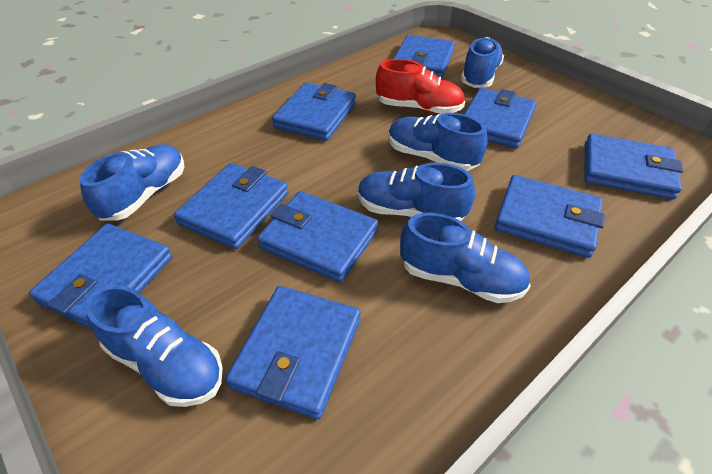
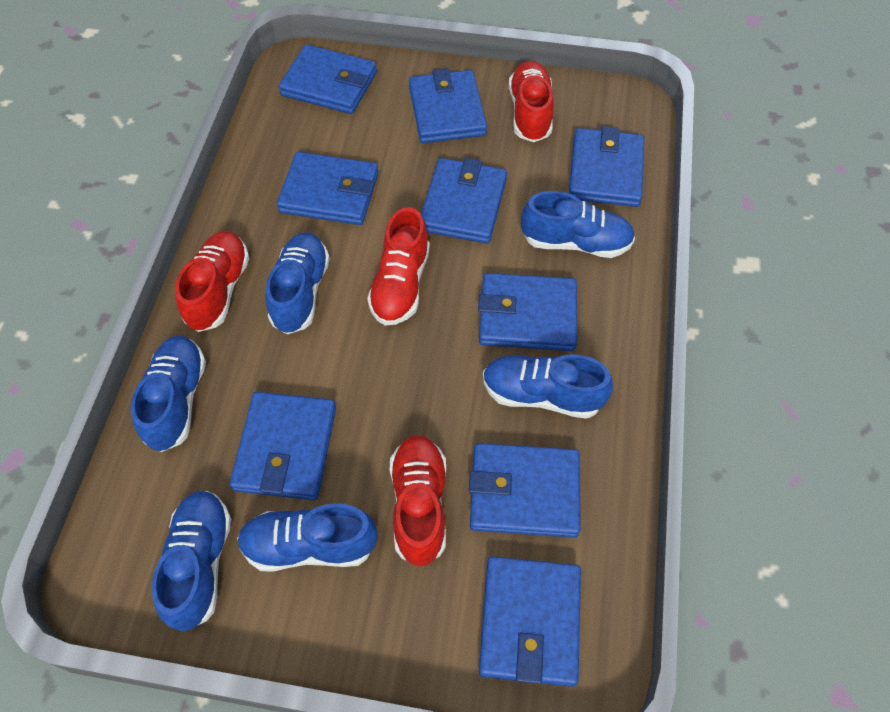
red shoe: 1 -> 4

